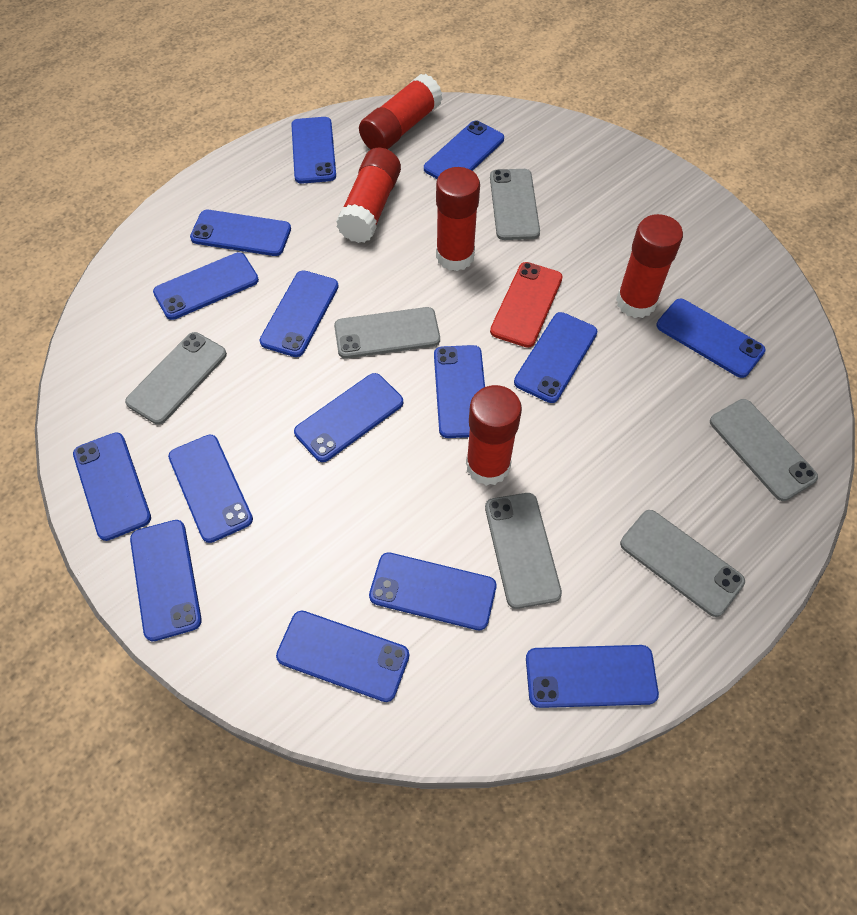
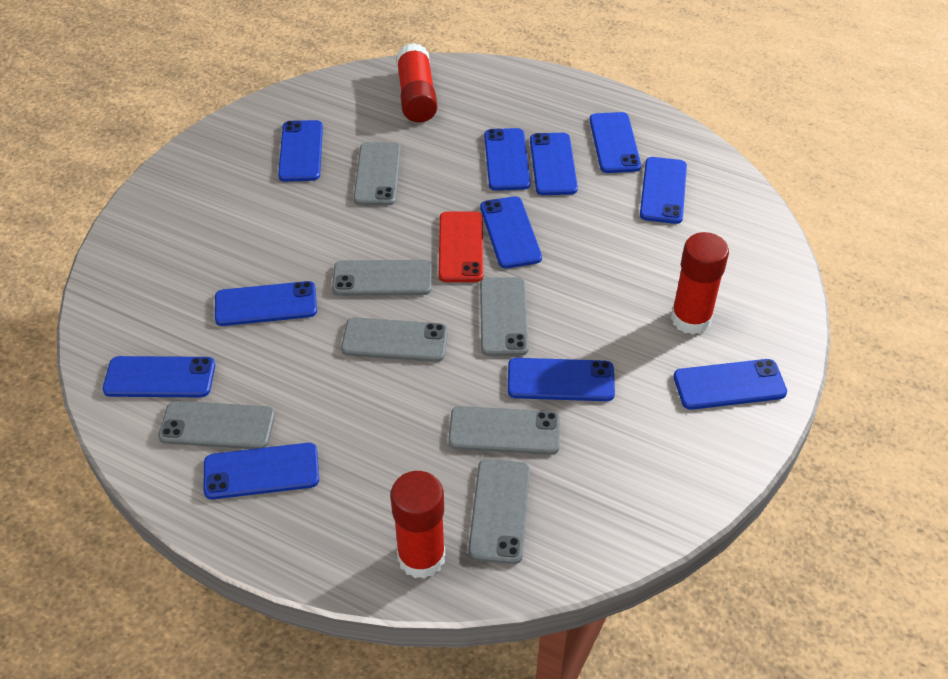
blue phone: 15 -> 11
grey phone: 6 -> 7
red glue stick: 5 -> 3

